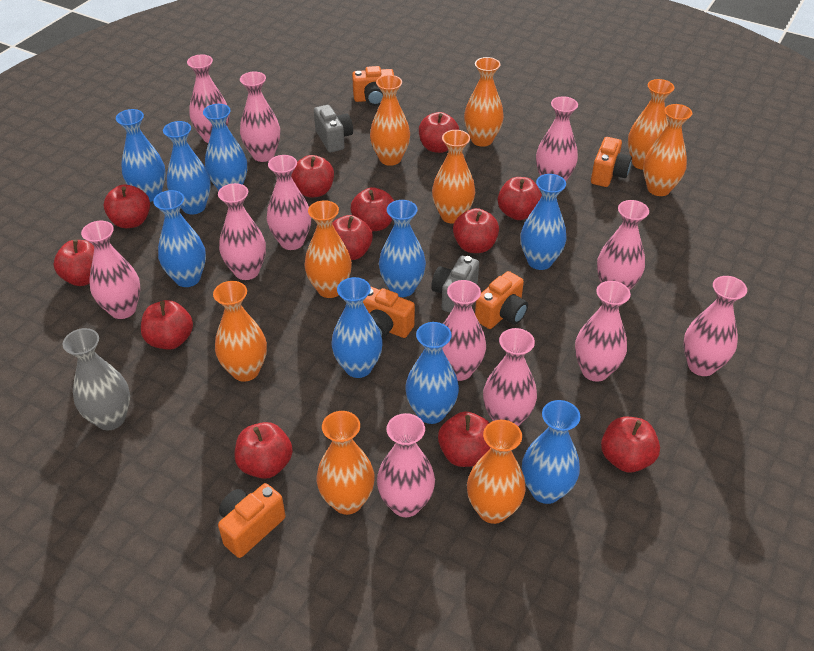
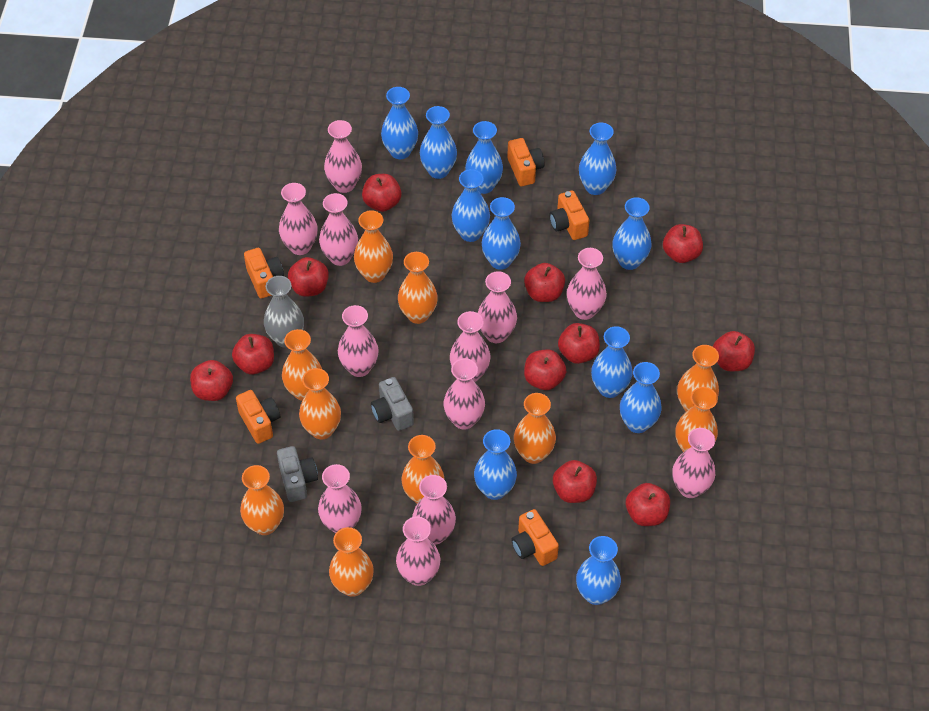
blue vase: 9 -> 11
orange vase: 9 -> 10
red apple: 12 -> 11

